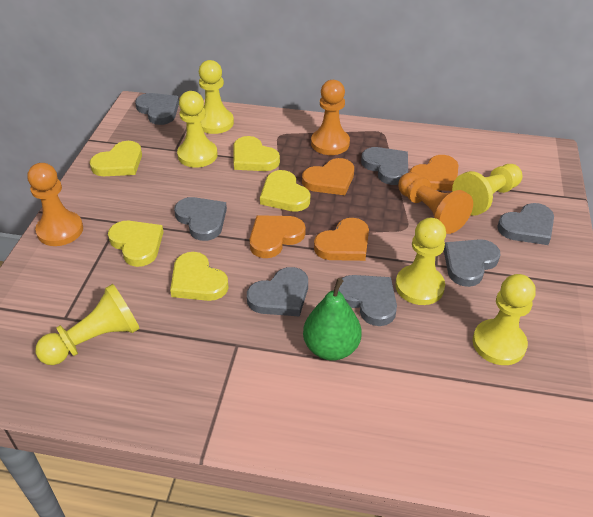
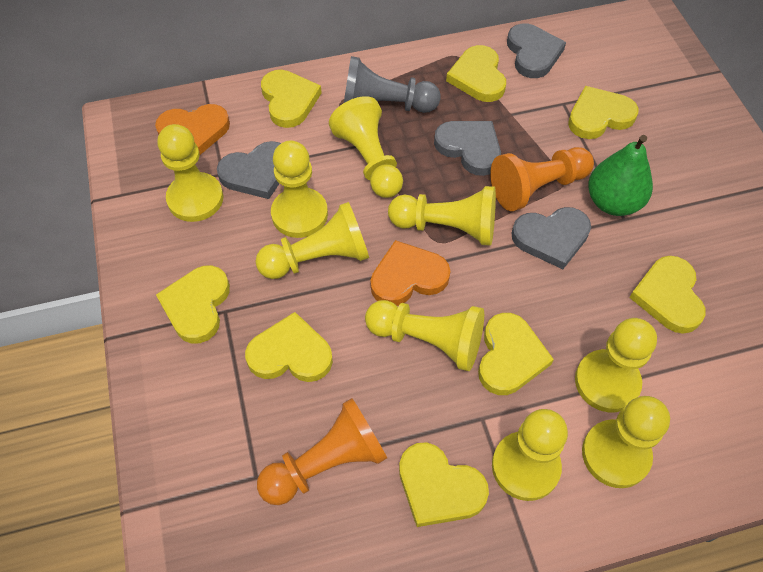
grey heart: 7 -> 4
grey pawn: 0 -> 1
orange heart: 4 -> 2
orange pawn: 3 -> 2
yellow heart: 5 -> 8
yellow pawn: 6 -> 9

